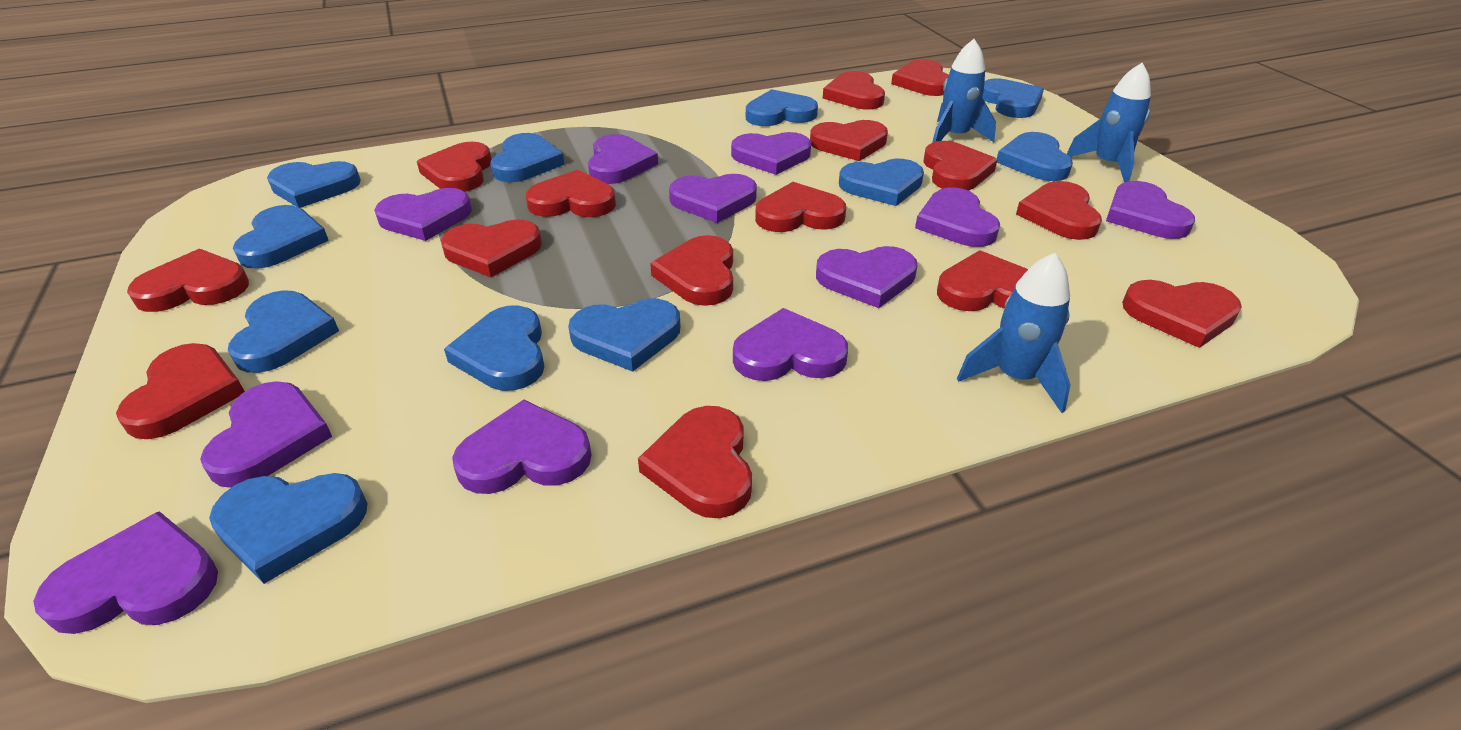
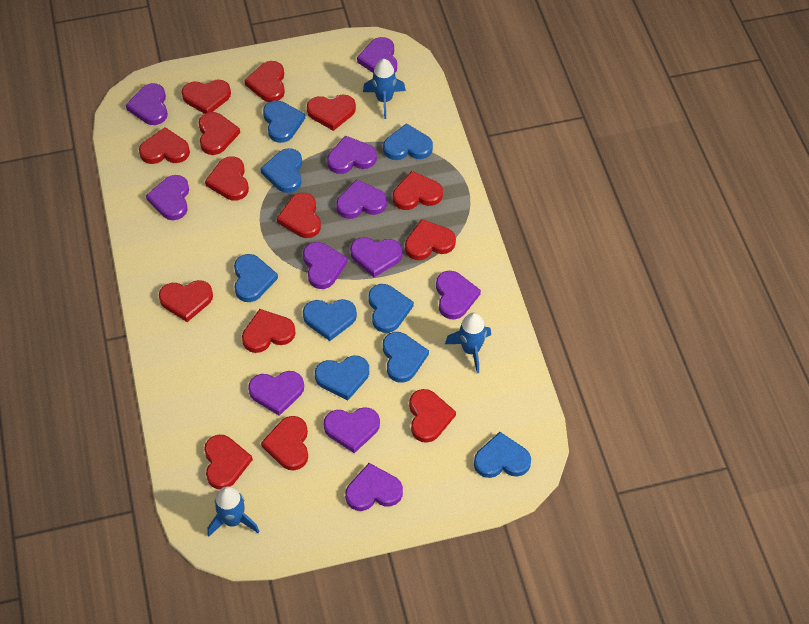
blue heart: 11 -> 9
red heart: 15 -> 14

